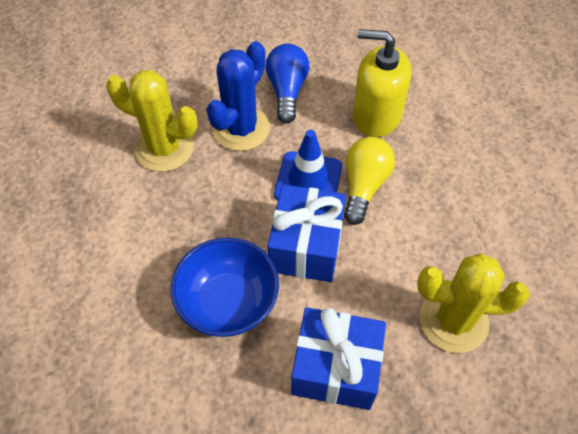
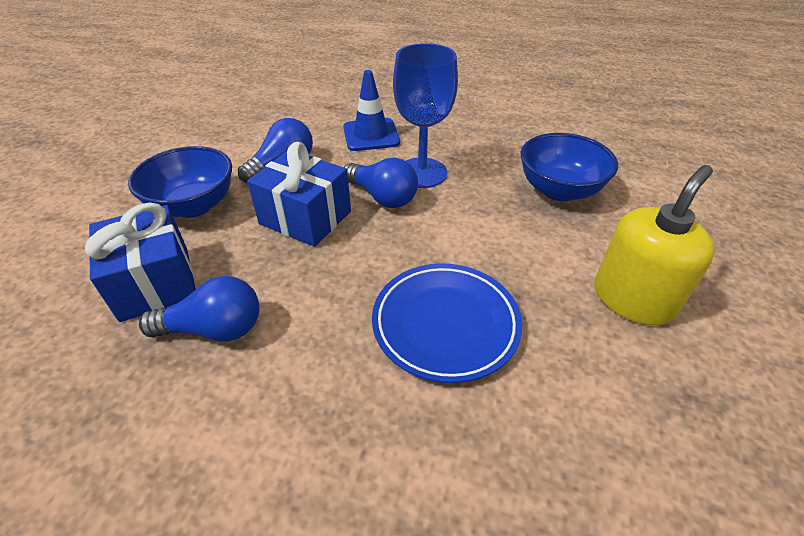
blue bowl: 1 -> 2
blue cactus: 1 -> 0
blue goblet: 0 -> 1
blue light bulb: 1 -> 3
blue plate: 0 -> 1
yellow cactus: 2 -> 0
yellow light bulb: 1 -> 0

